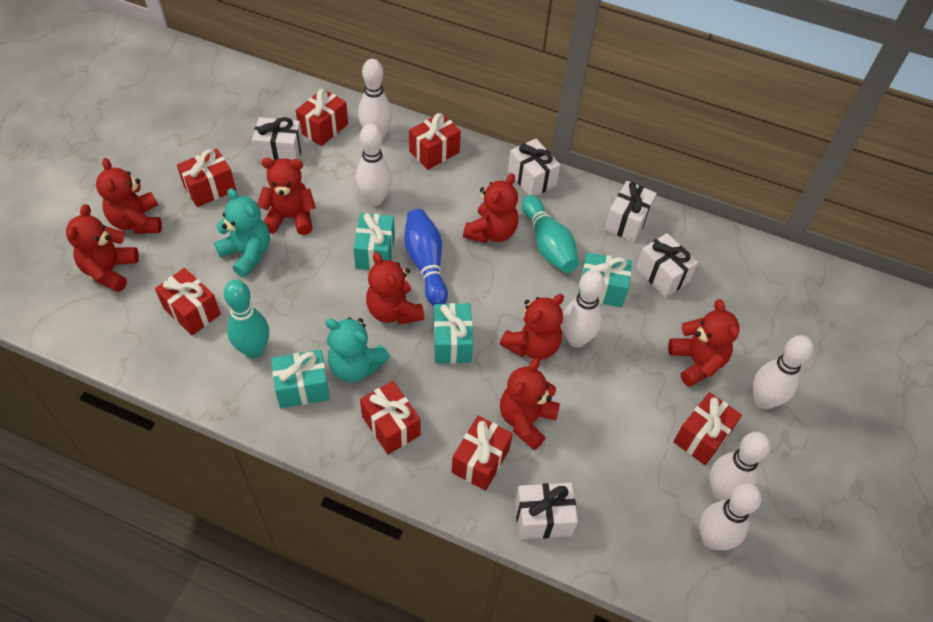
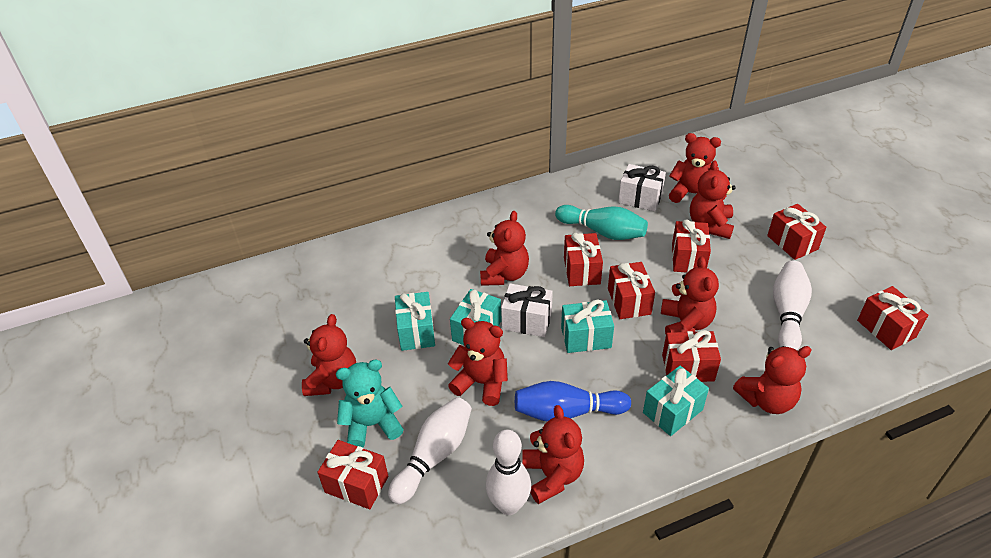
turquoise bowling pin: 2 -> 1
turquoise teddy bear: 2 -> 1
white bowling pin: 6 -> 3
white gift: 5 -> 2

